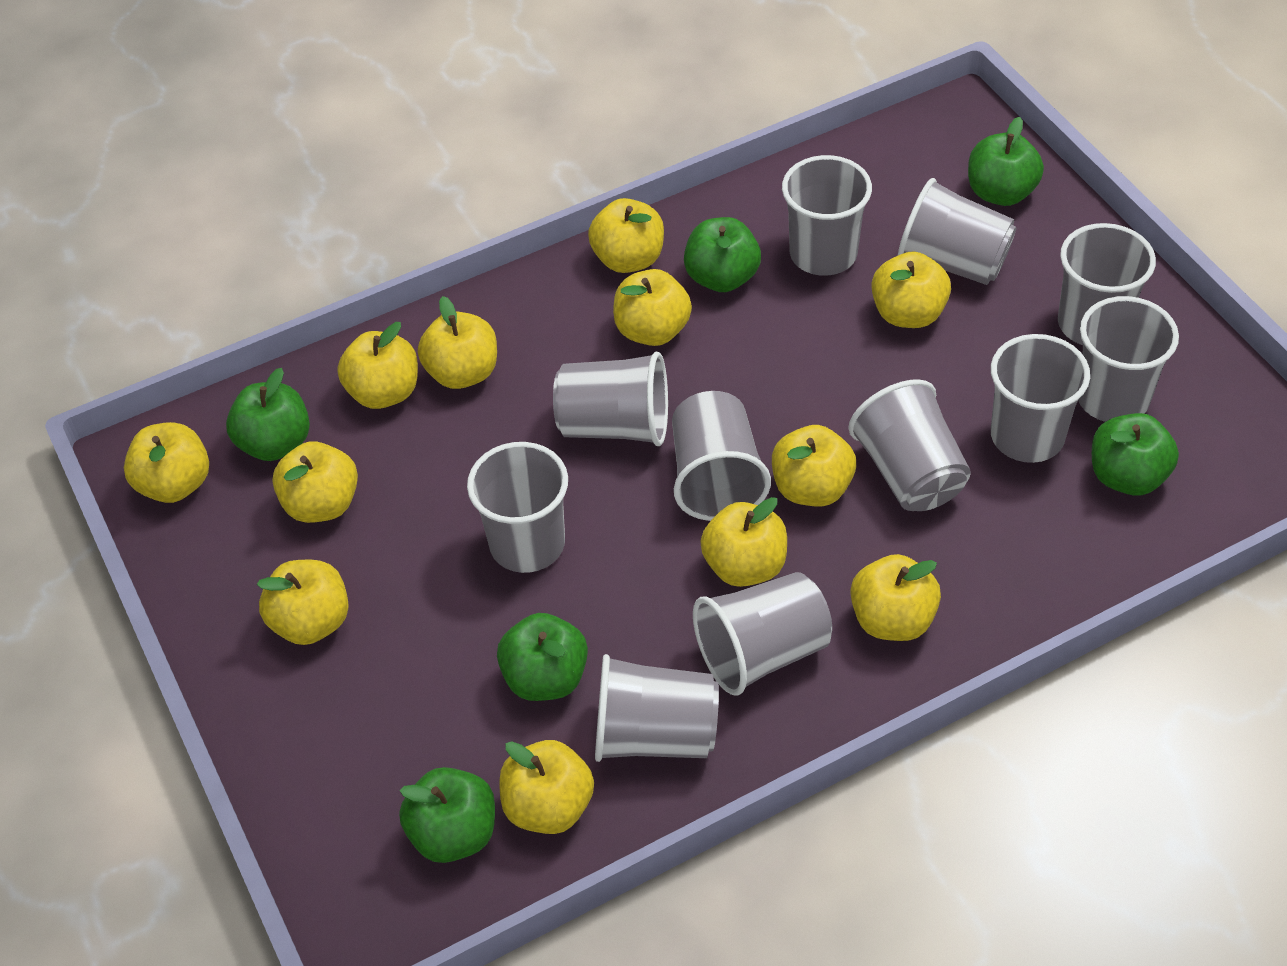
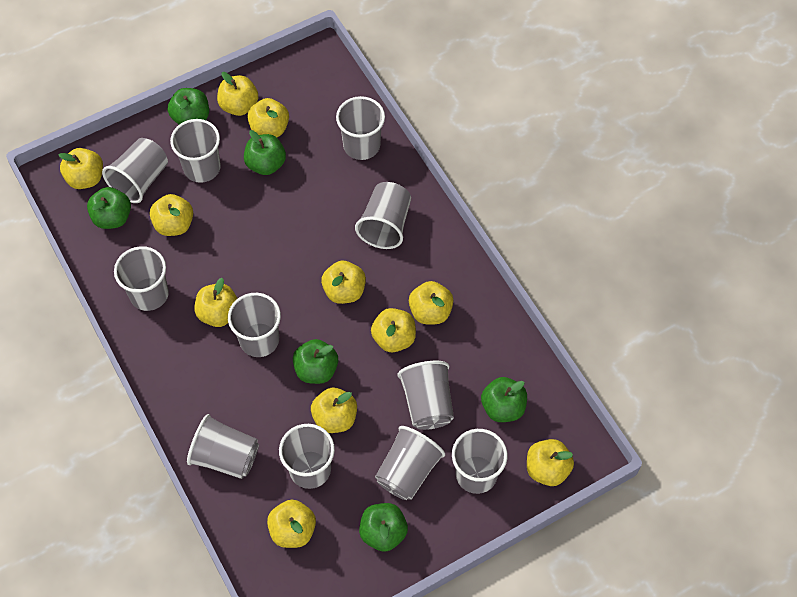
yellow apple: 12 -> 11

